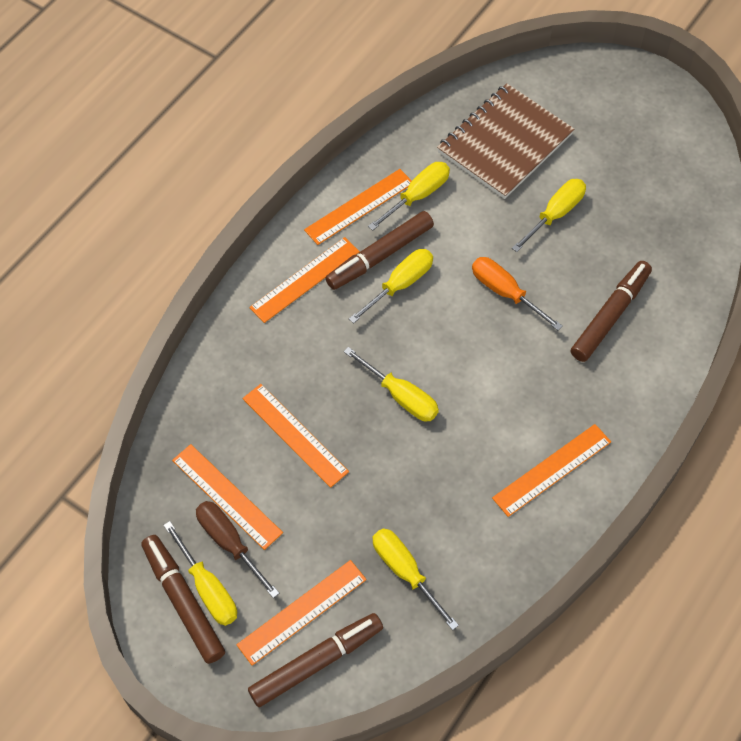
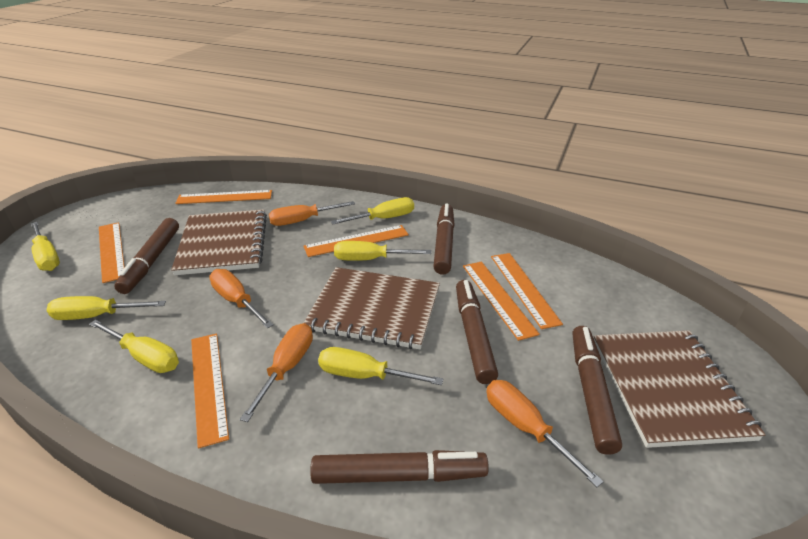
brown marker: 4 -> 5
brown notebook: 1 -> 3
brown screwdriver: 1 -> 0
orange screwdriver: 1 -> 4

